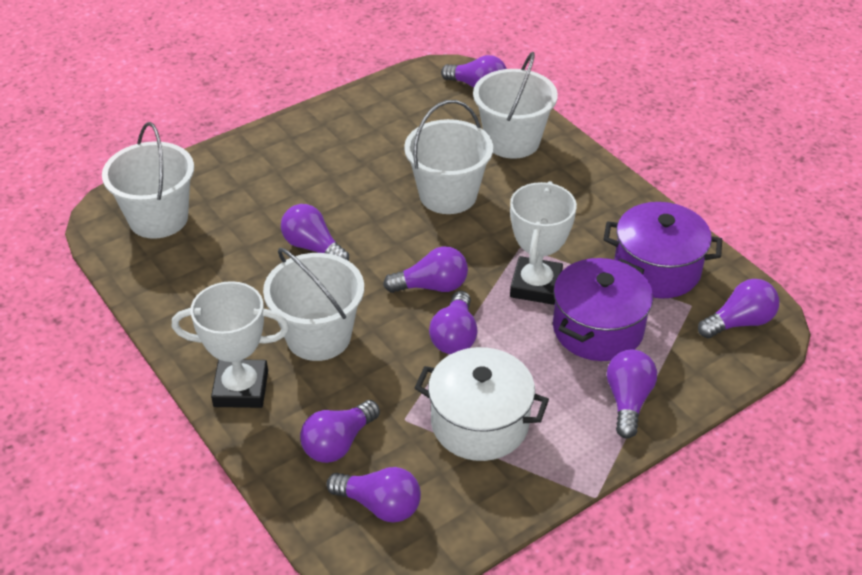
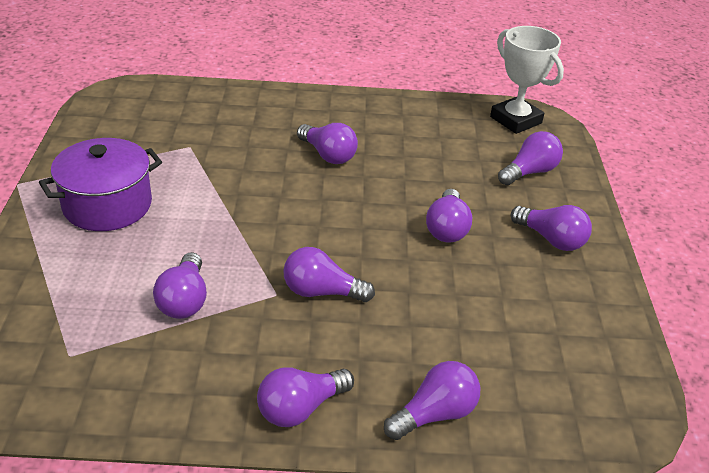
purple pot: 2 -> 1
white bucket: 4 -> 0
white pot: 1 -> 0
white trophy: 2 -> 1

